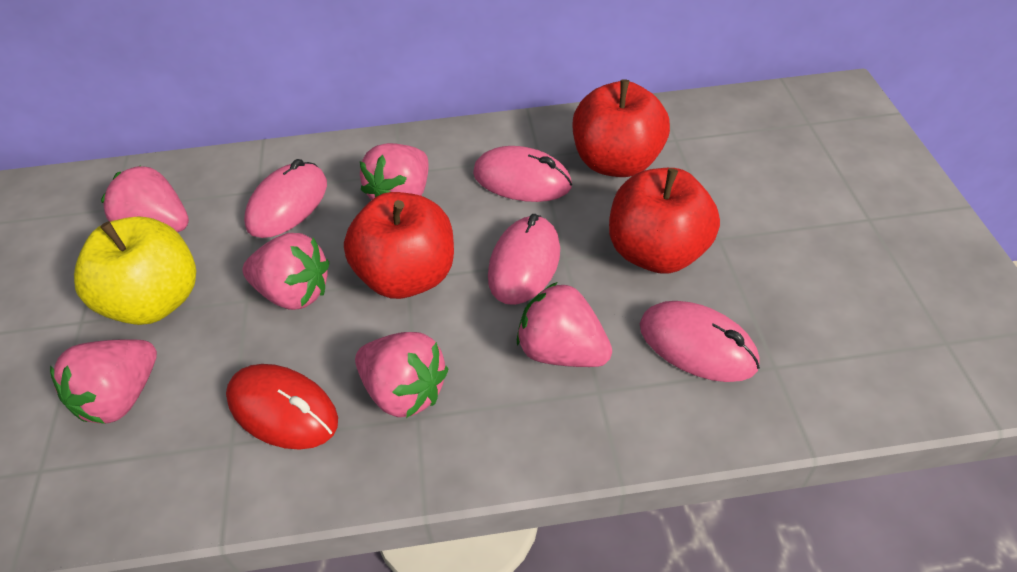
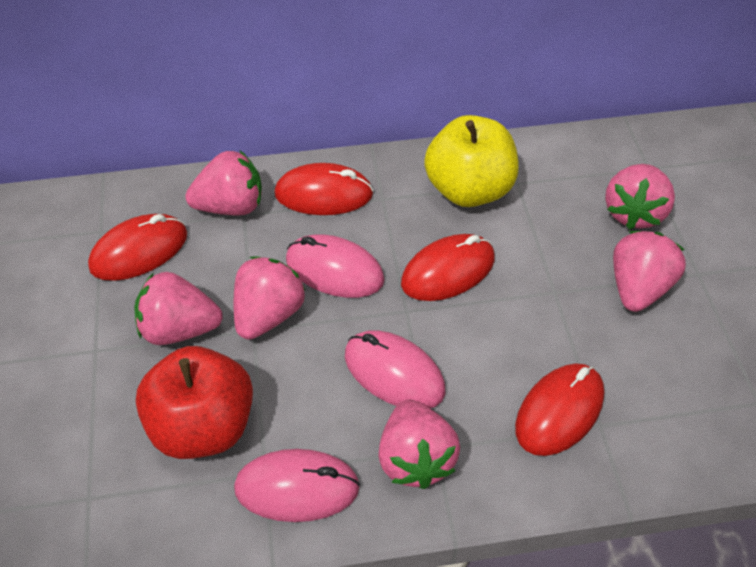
pink mouse: 4 -> 3
red apple: 3 -> 1
red mouse: 1 -> 4

